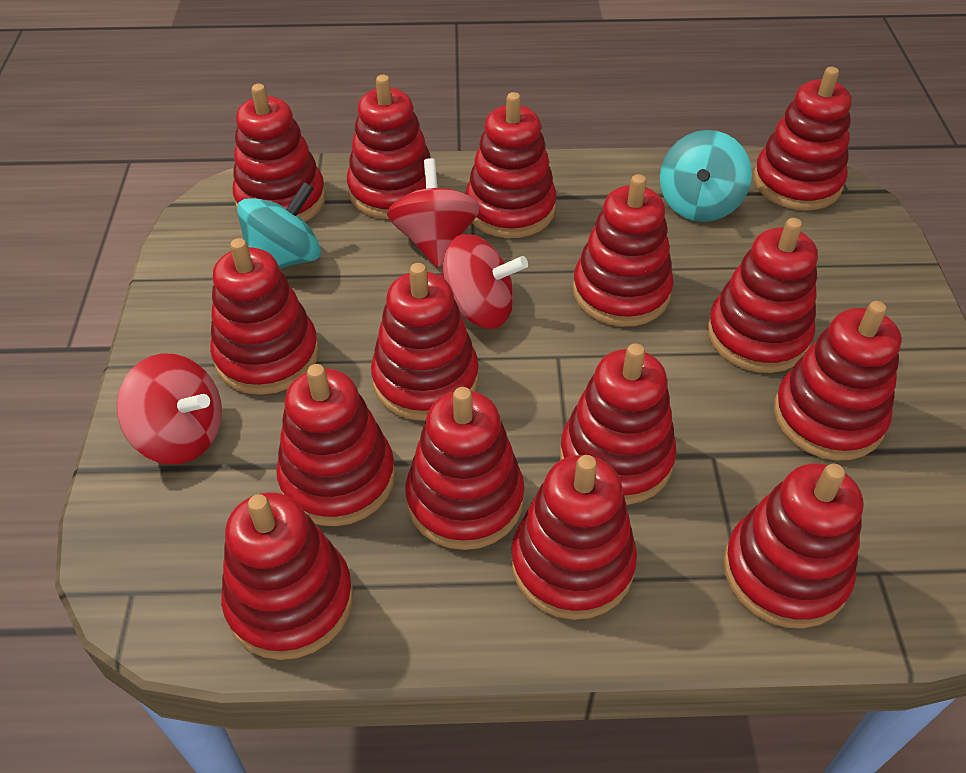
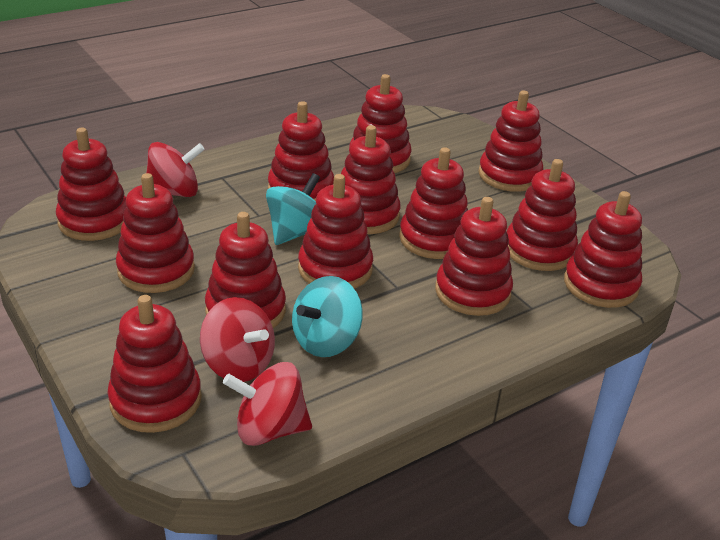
red stacking toy: 15 -> 13

